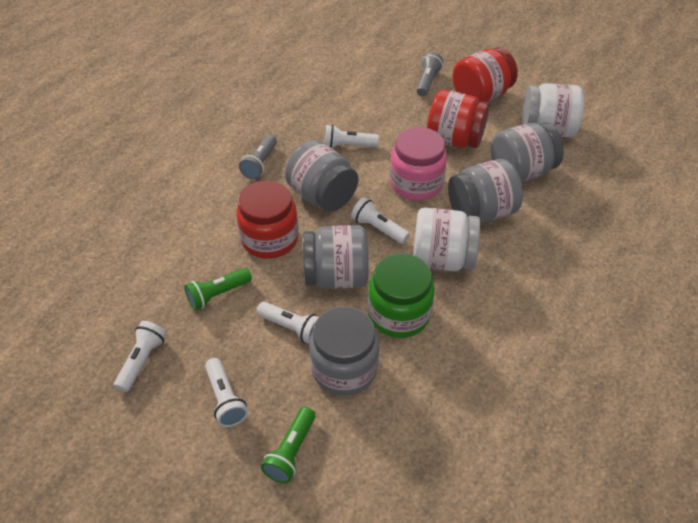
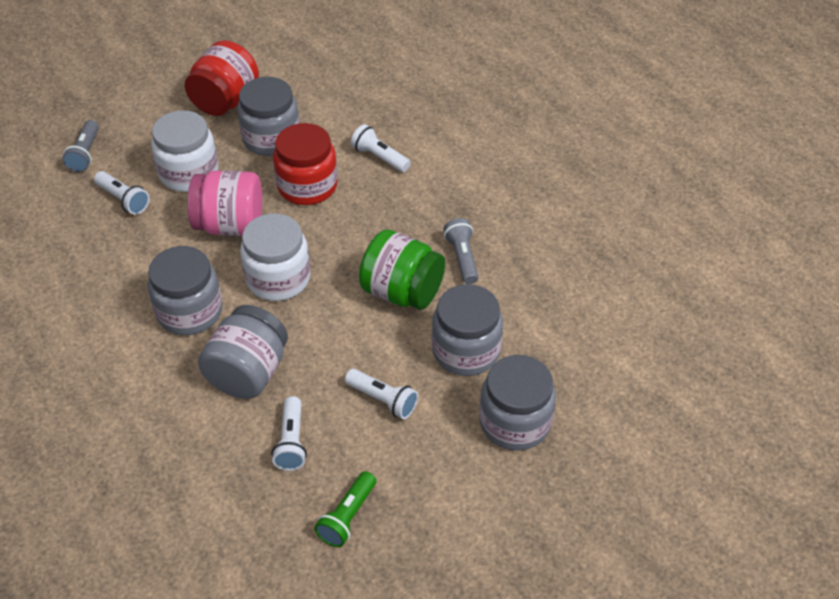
green flashlight: 2 -> 1
red jar: 3 -> 2
white flashlight: 5 -> 4

